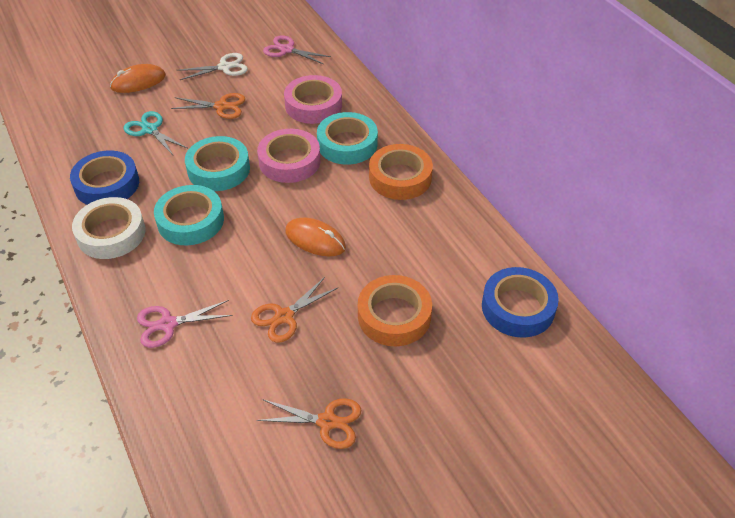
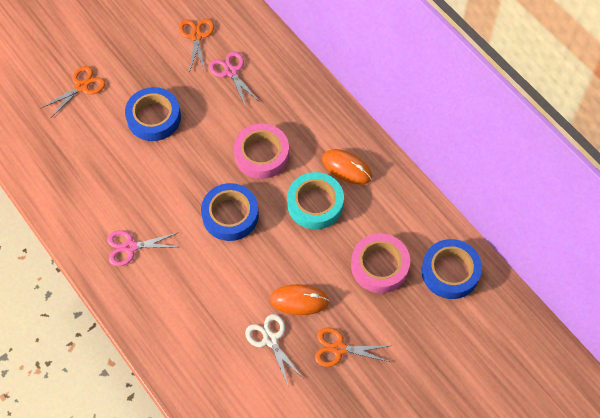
blue tape: 2 -> 3
orange tape: 2 -> 0
turquoise scissors: 1 -> 0
turquoise tape: 3 -> 1
white tape: 1 -> 0

